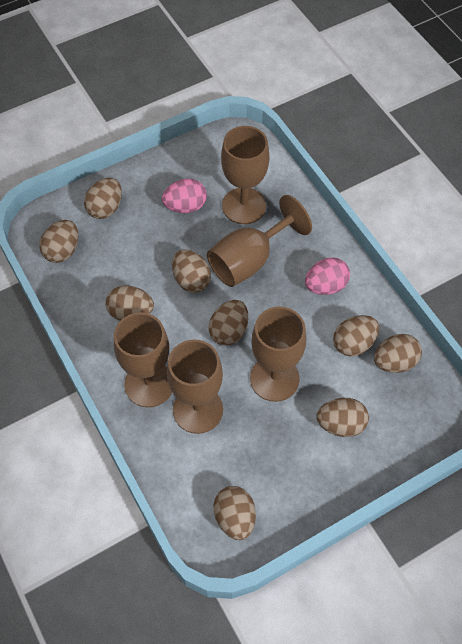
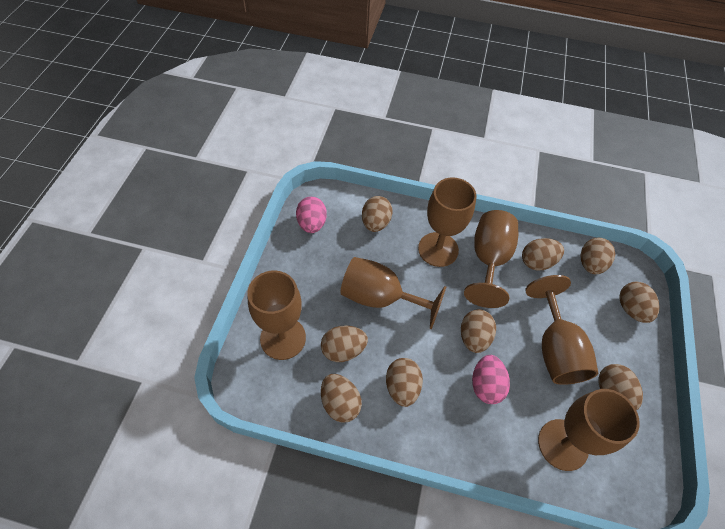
brown goblet: 5 -> 6

